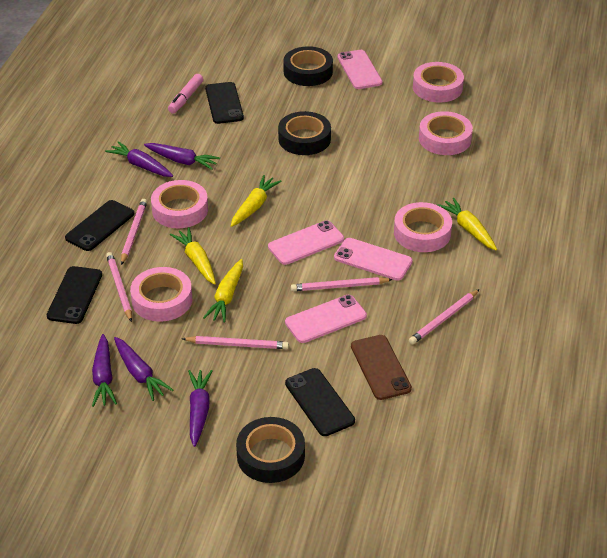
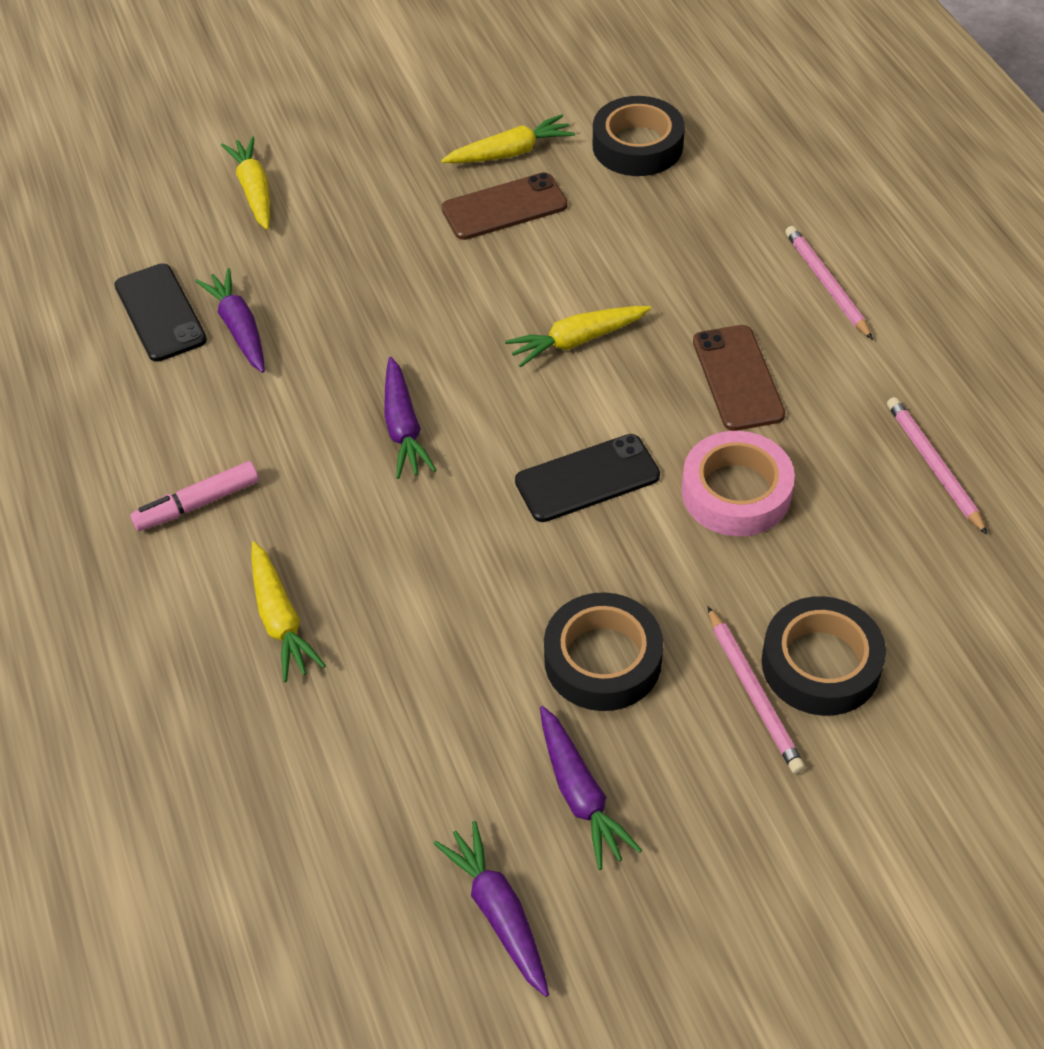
black phone: 4 -> 2
brown phone: 1 -> 2
pink pencil: 5 -> 3
pink phone: 4 -> 0
pink tape: 5 -> 1
purple carrot: 5 -> 4

